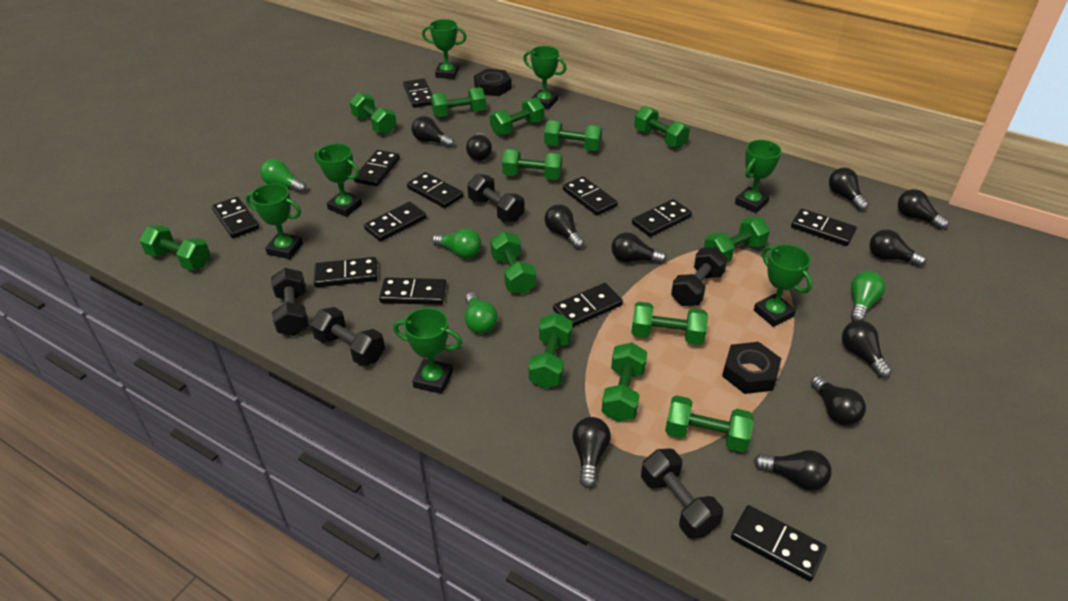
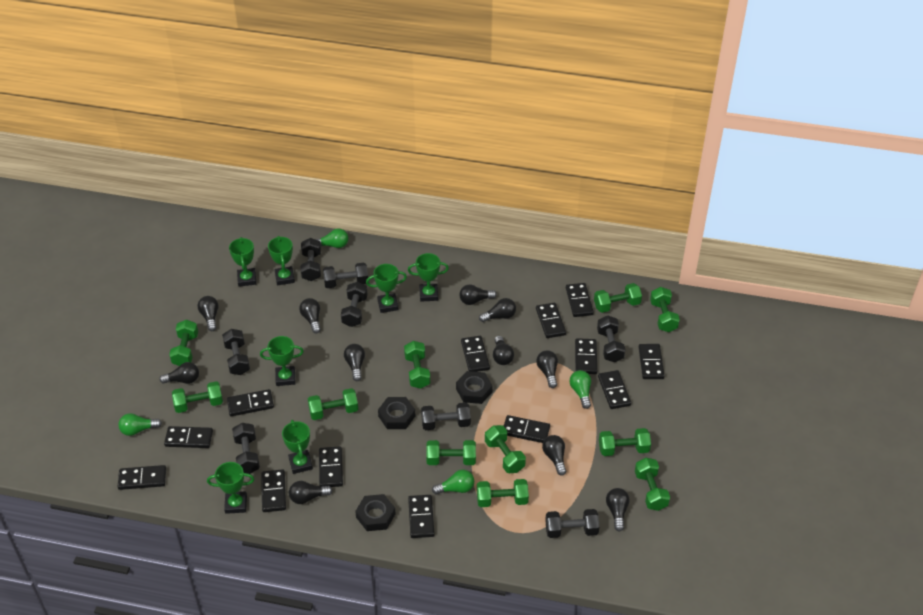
black domino: 12 -> 13
black dumbbell: 5 -> 8
black nut: 2 -> 3
green dumbbell: 13 -> 11

